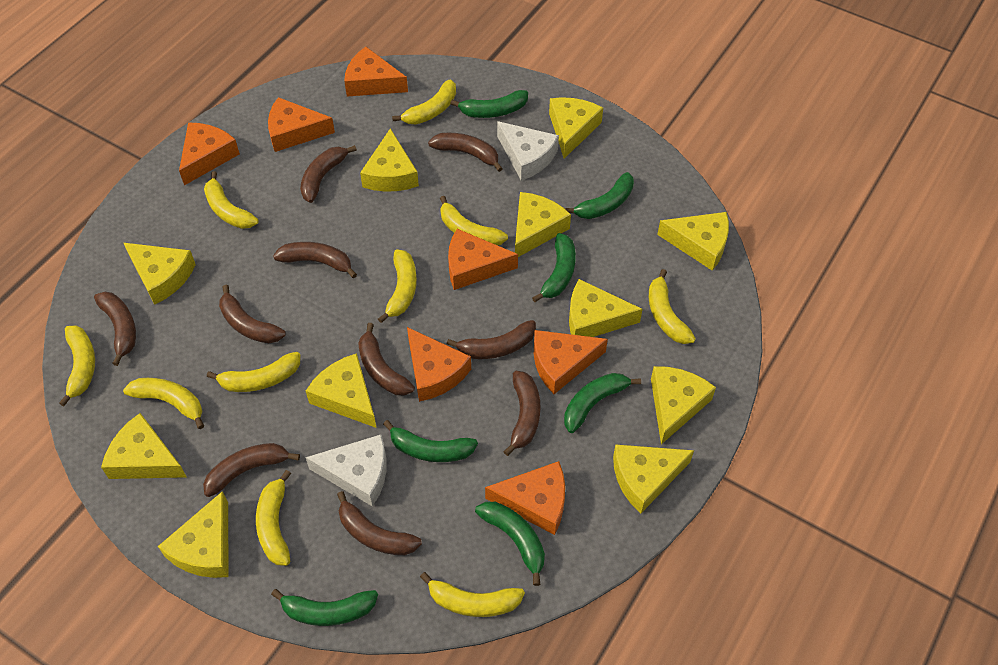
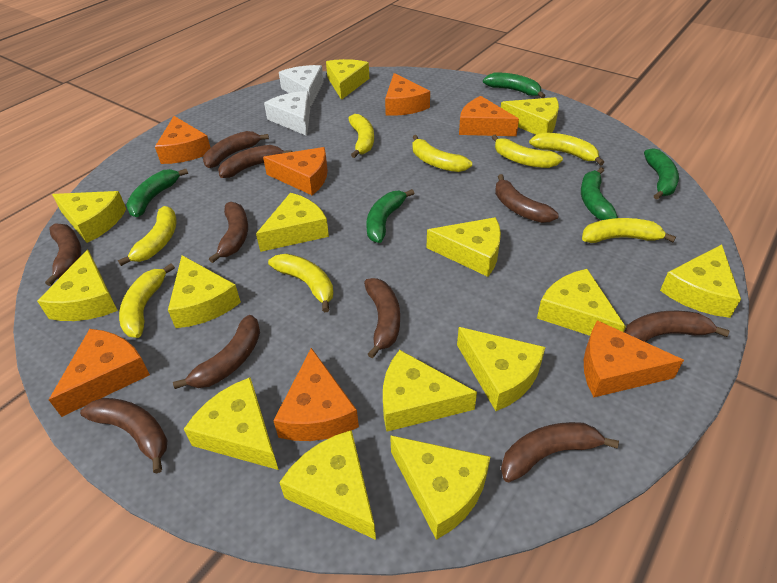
green banana: 7 -> 5
yellow banana: 10 -> 8
yellow cheese: 11 -> 14

